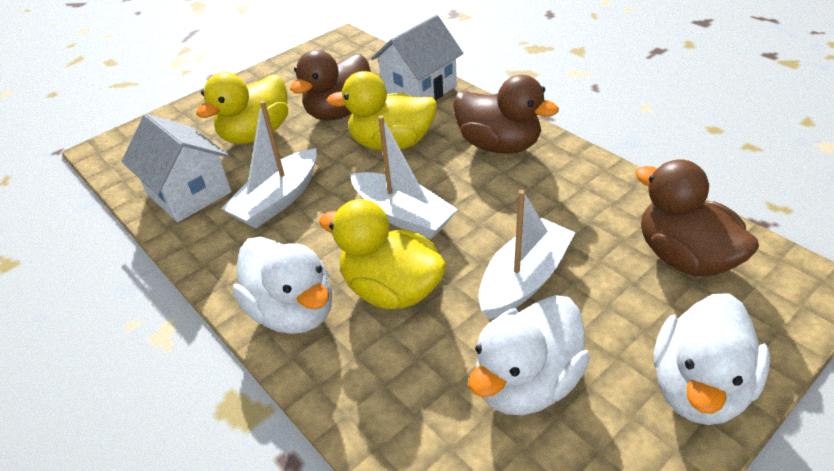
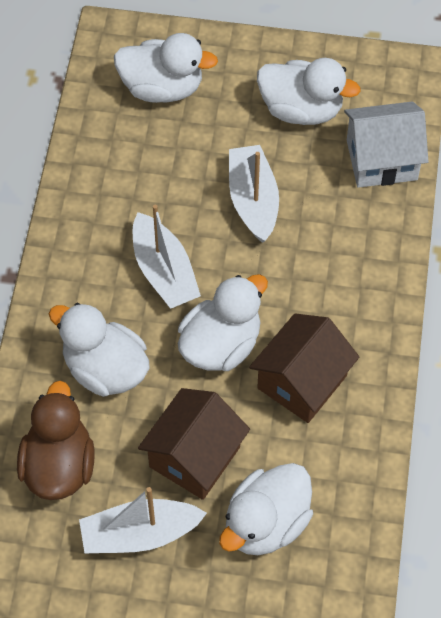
brown duck: 3 -> 1
brown house: 0 -> 2
white duck: 3 -> 5
white house: 2 -> 1
yellow duck: 3 -> 0

